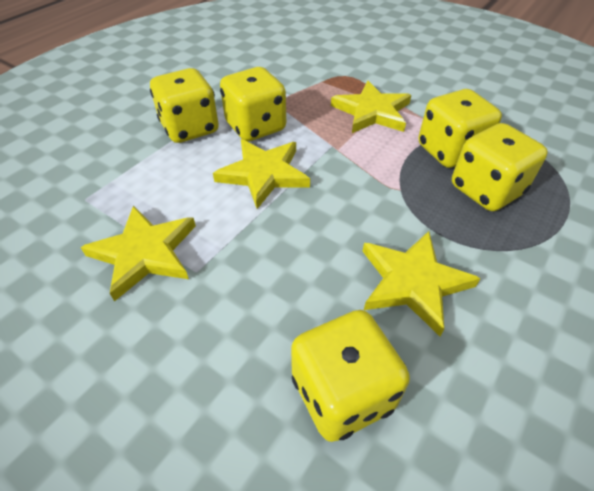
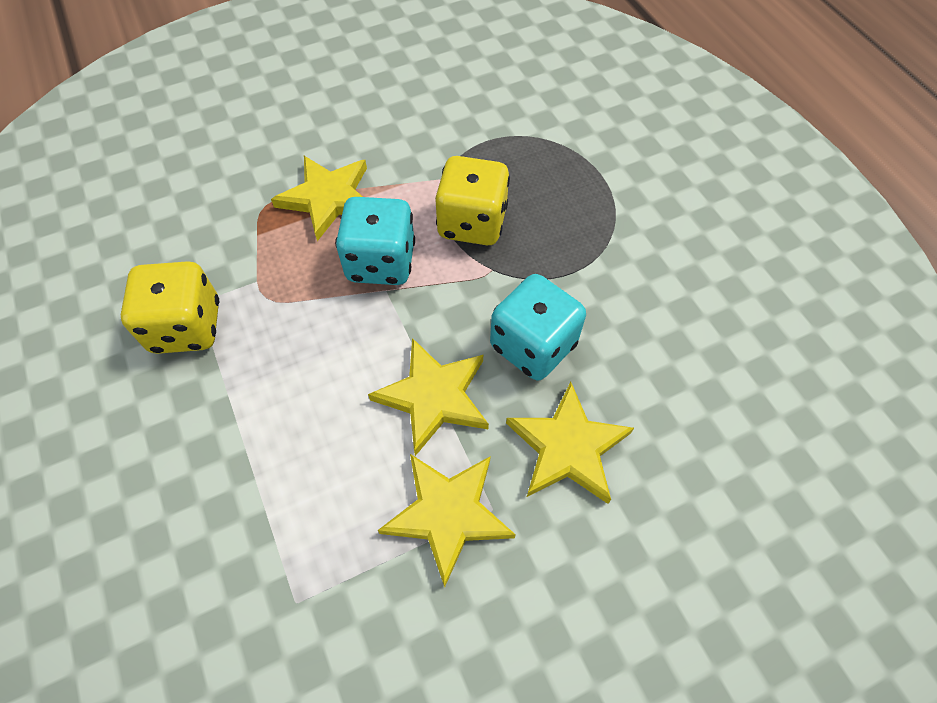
turquoise dice: 0 -> 2
yellow dice: 5 -> 2

